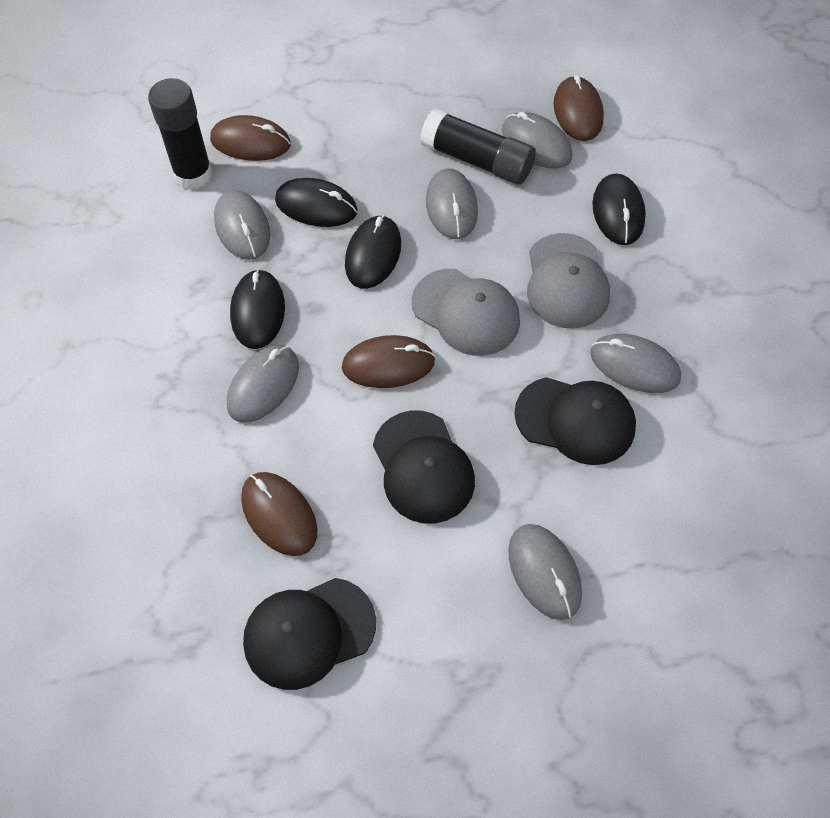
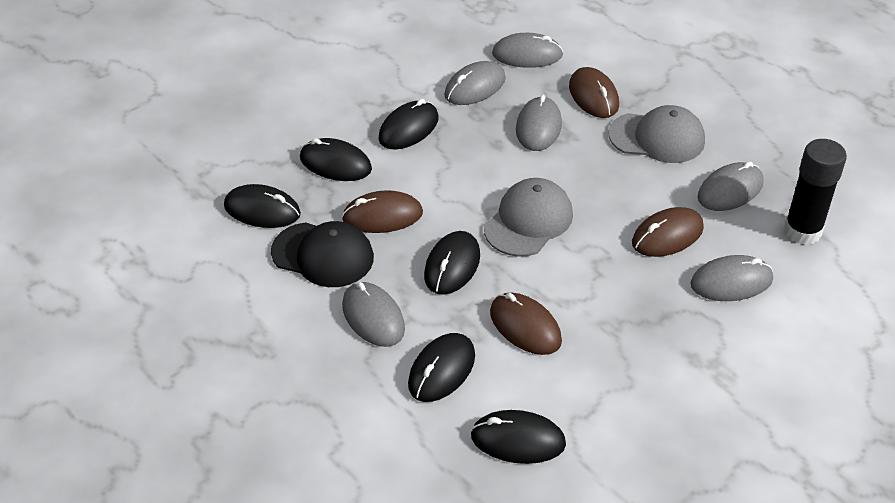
black cap: 3 -> 1
black glue stick: 2 -> 1
black mouse: 4 -> 6

